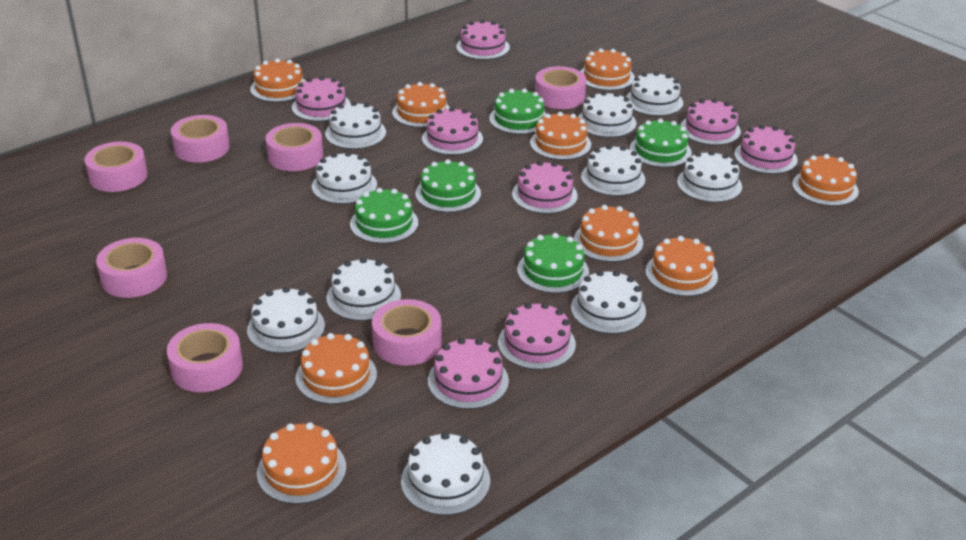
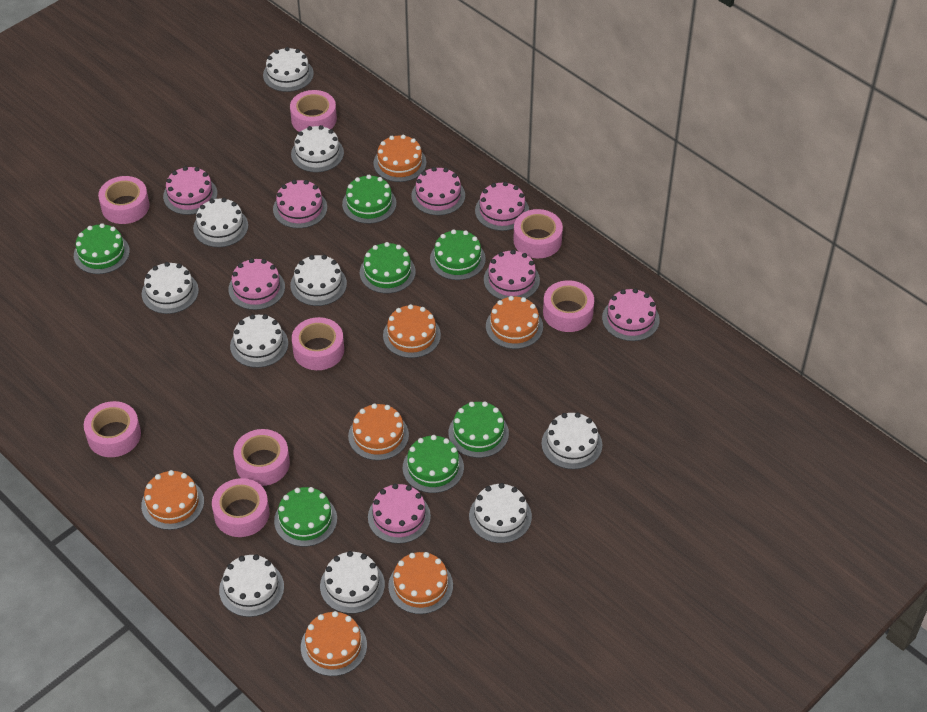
green cake: 5 -> 7
orange cake: 9 -> 7
pink tape: 7 -> 8

